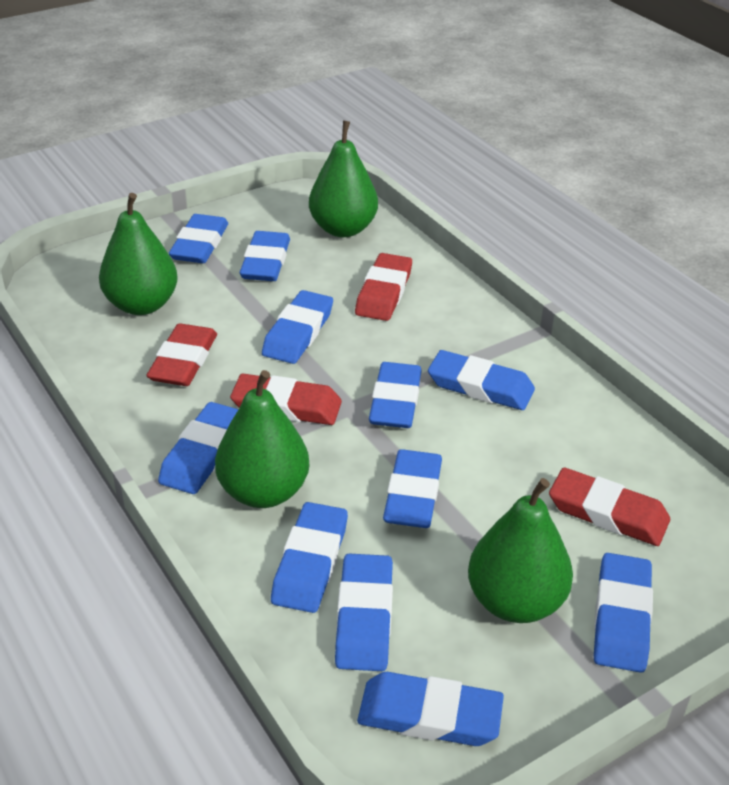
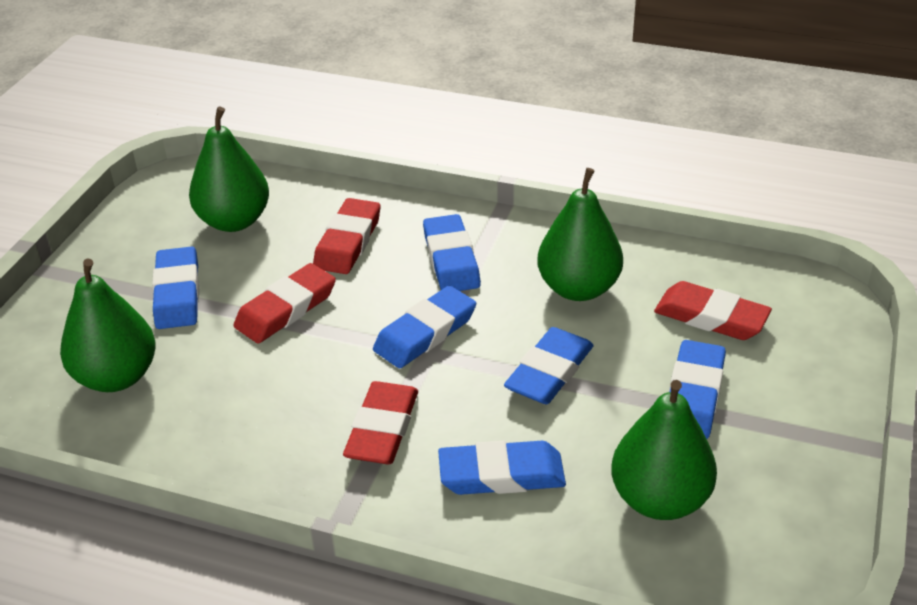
blue eraser: 11 -> 6

